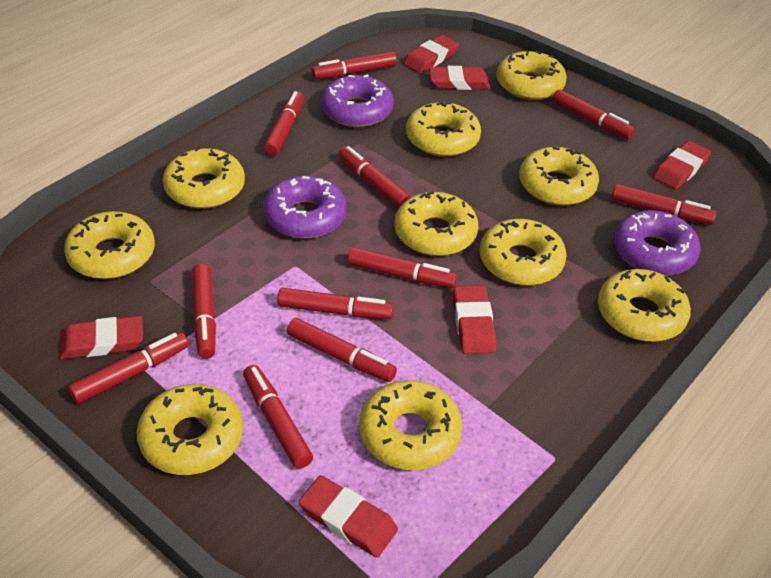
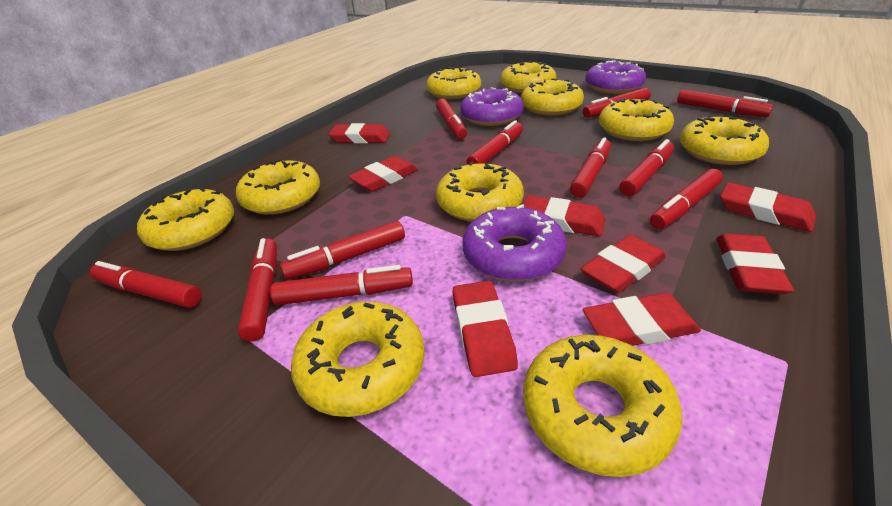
red eraser: 6 -> 8

